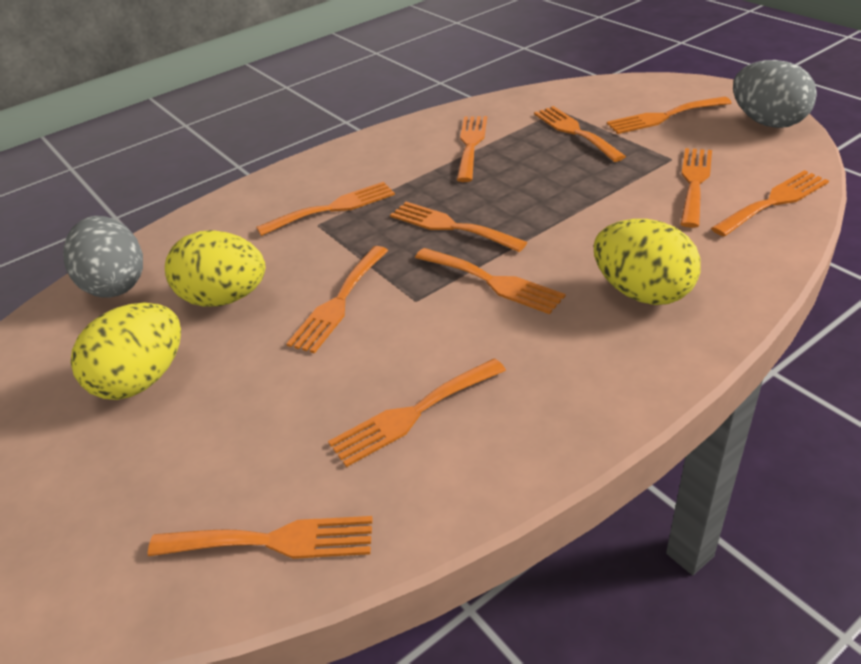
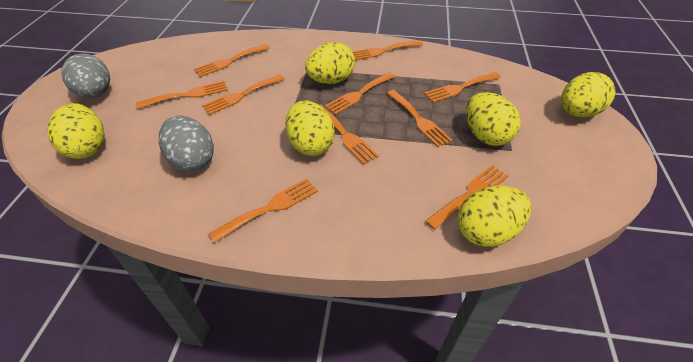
orange fork: 11 -> 10
yellow egg: 3 -> 6

